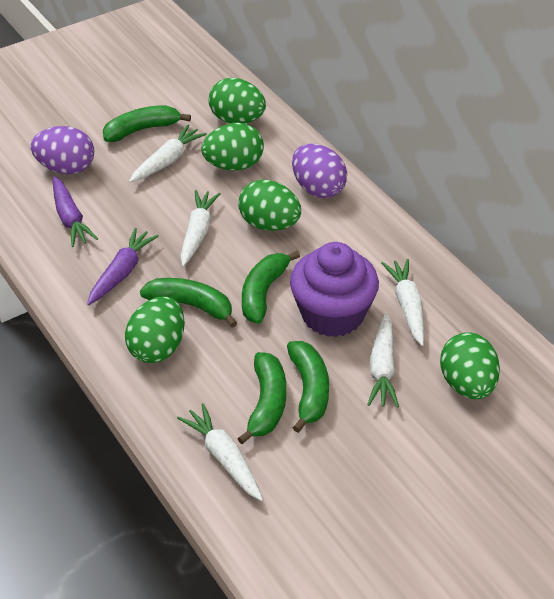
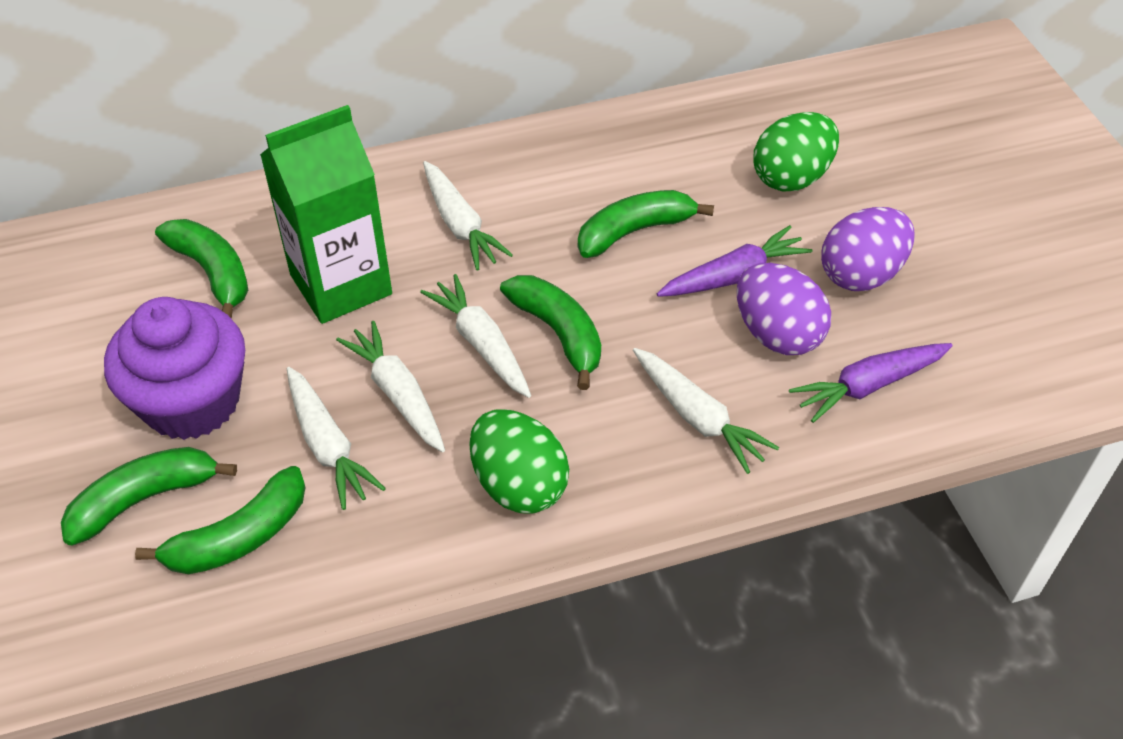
green carton: 0 -> 1
green egg: 5 -> 2

